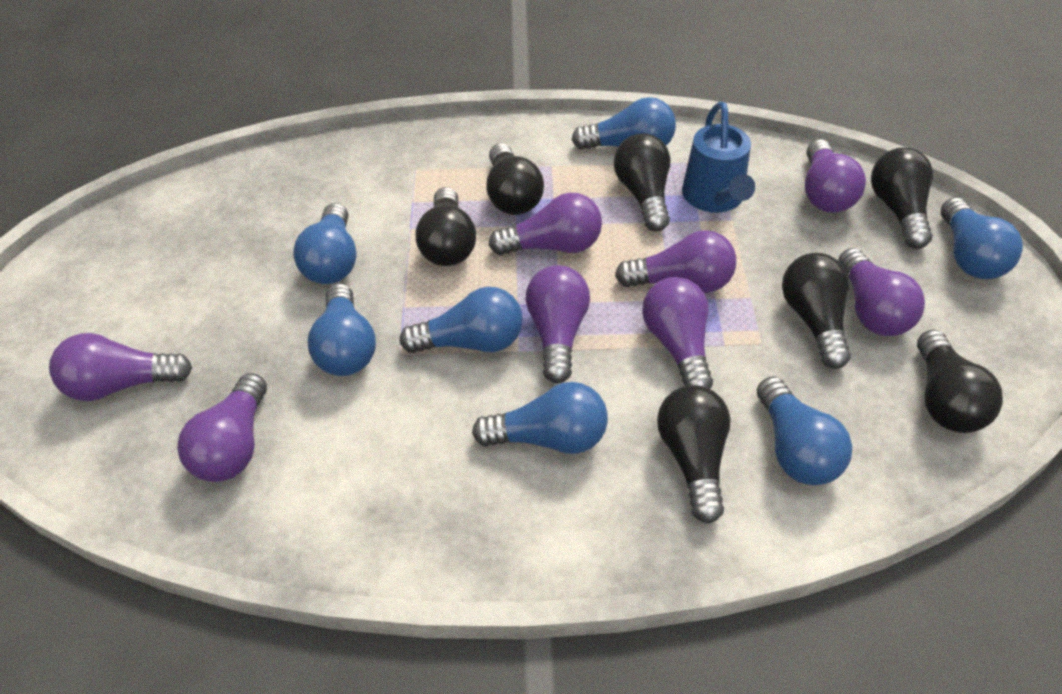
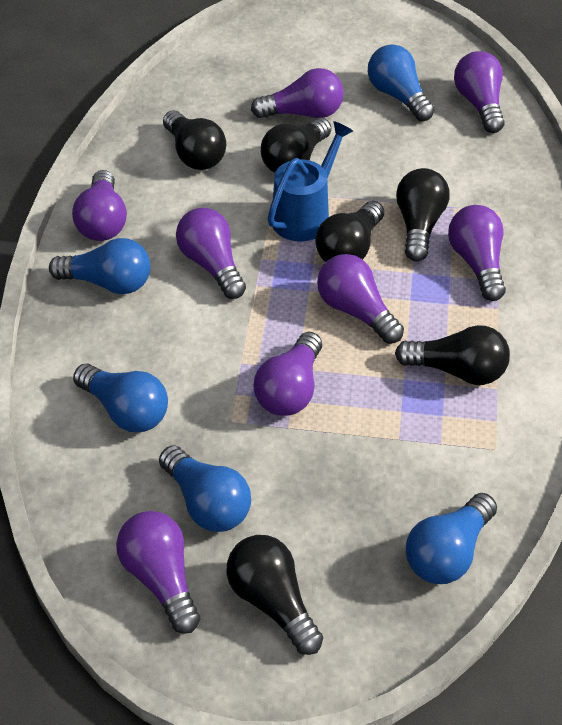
black light bulb: 7 -> 6
blue light bulb: 7 -> 5

